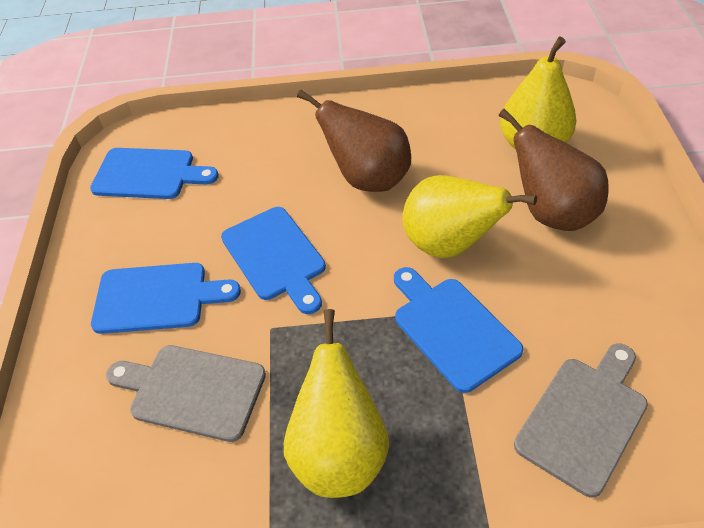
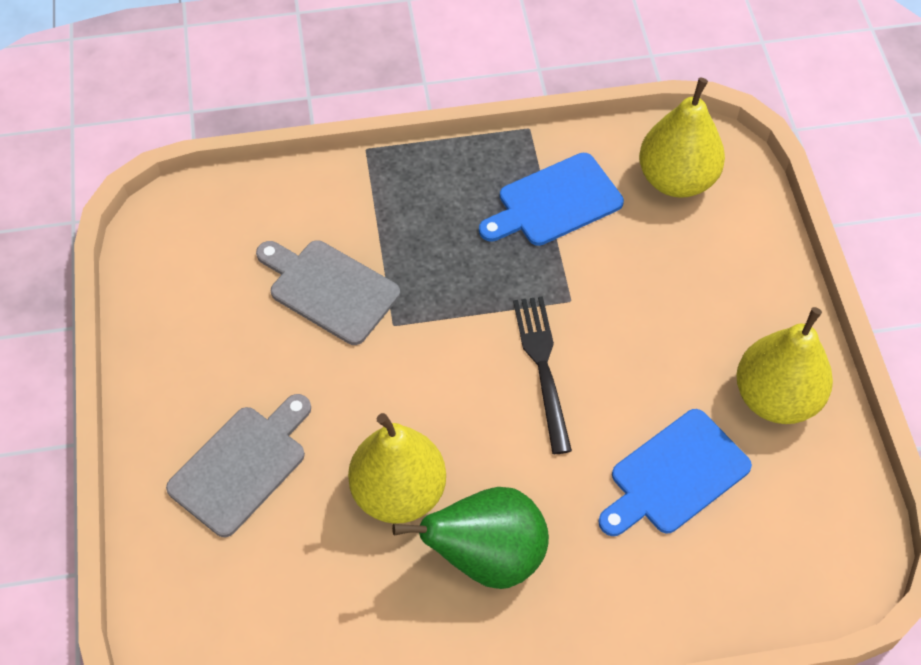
black fork: 0 -> 1
blue cutting board: 4 -> 2
brown pear: 2 -> 0
green pear: 0 -> 1

